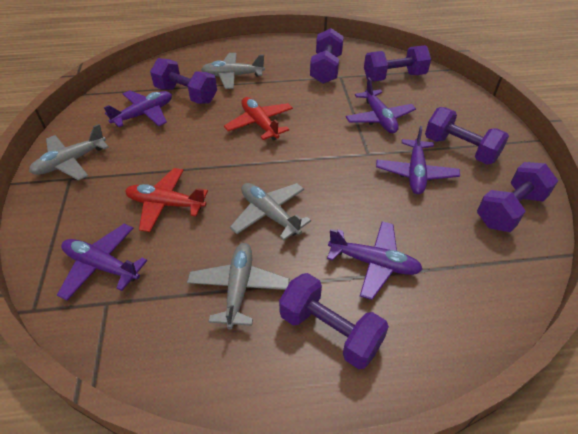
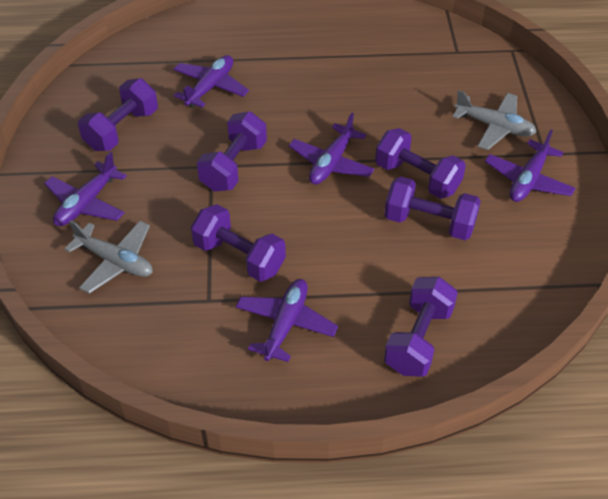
grey plane: 4 -> 2
red plane: 2 -> 0

